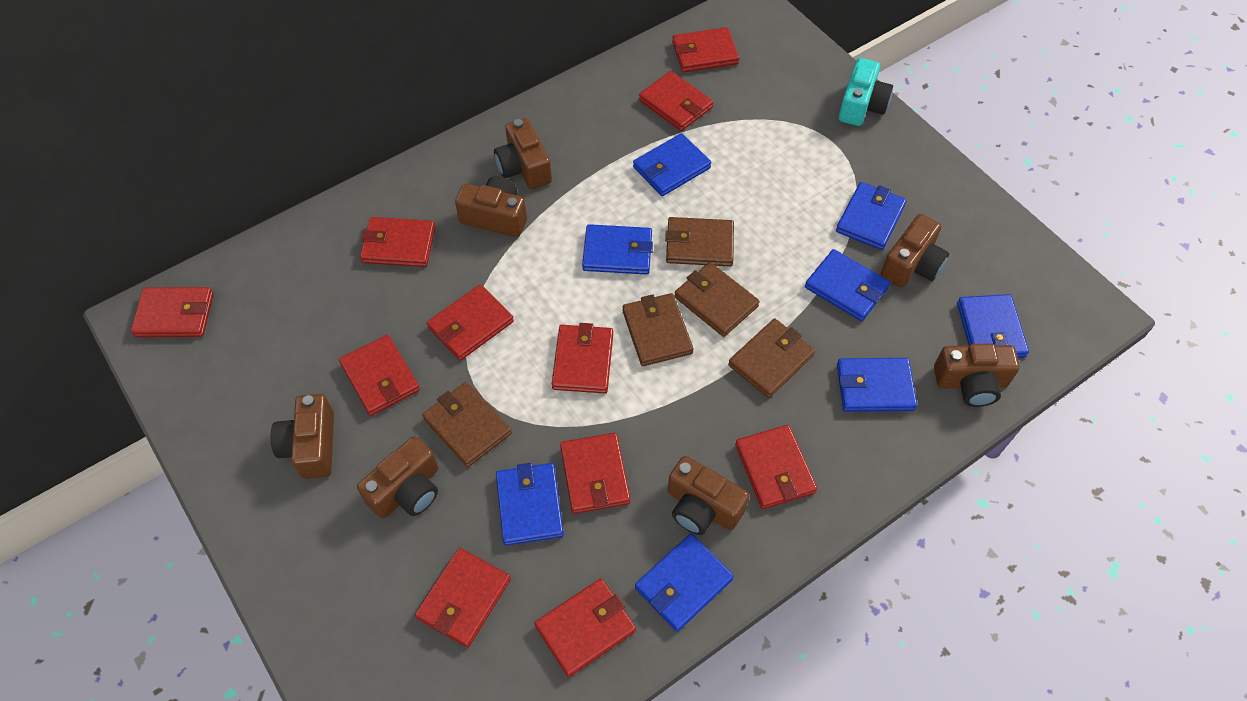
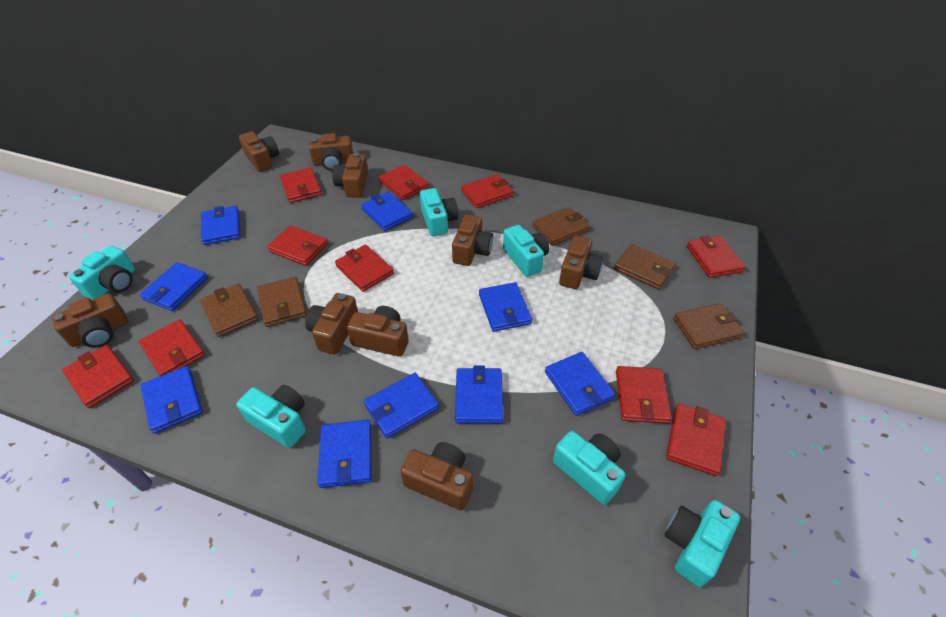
blue wallet: 8 -> 9
brown camera: 7 -> 9
red wallet: 11 -> 10
turquoise camera: 1 -> 6

